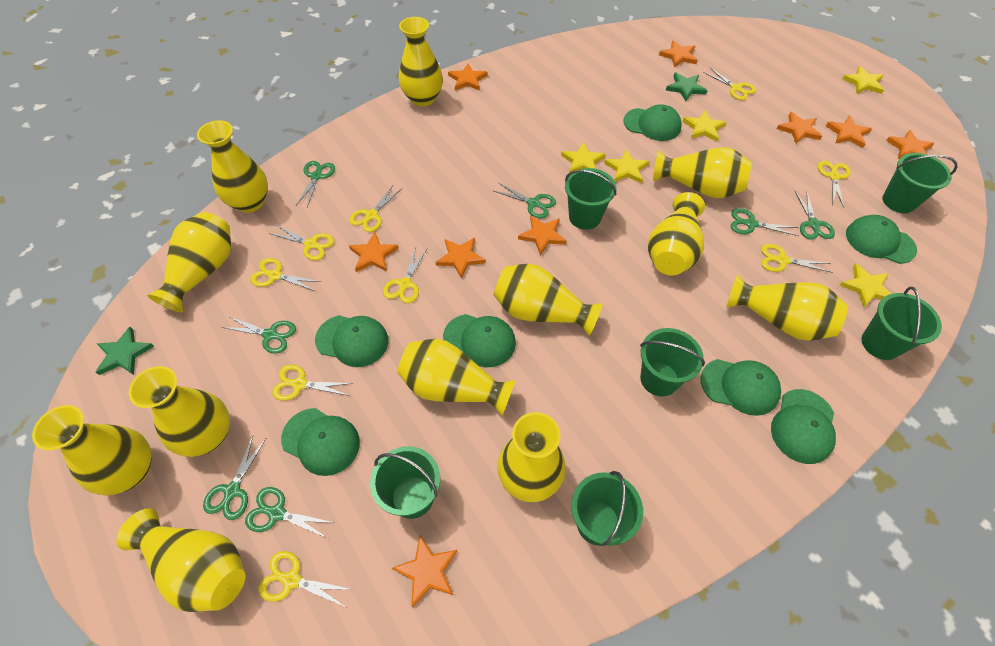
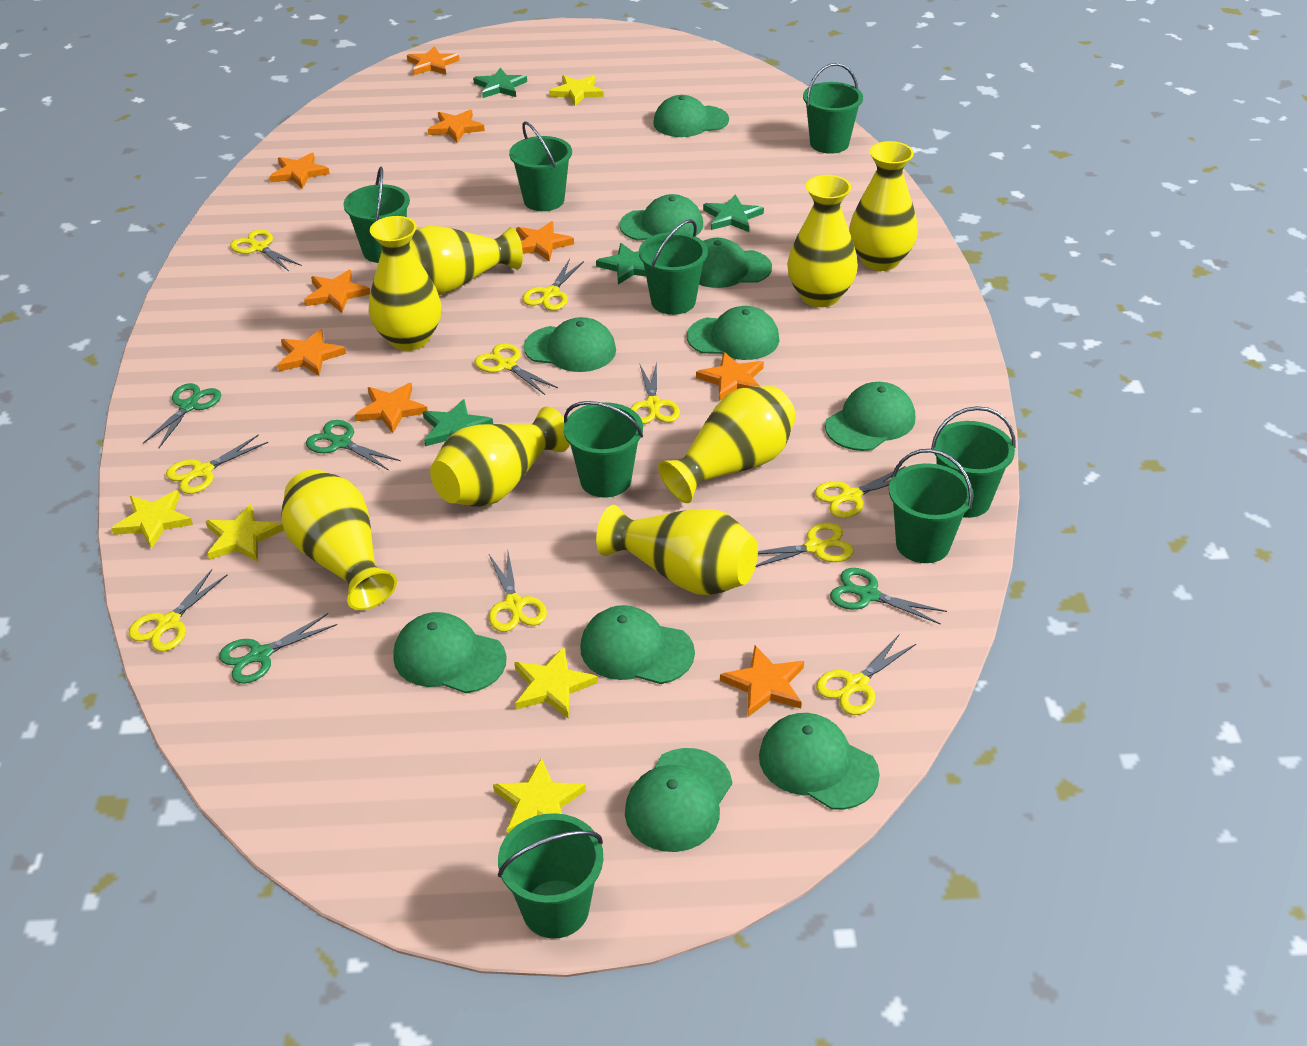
green bucket: 6 -> 8
green cap: 7 -> 10
green scissors: 7 -> 4
green star: 2 -> 4
yellow scissors: 9 -> 10
yellow vase: 12 -> 8

